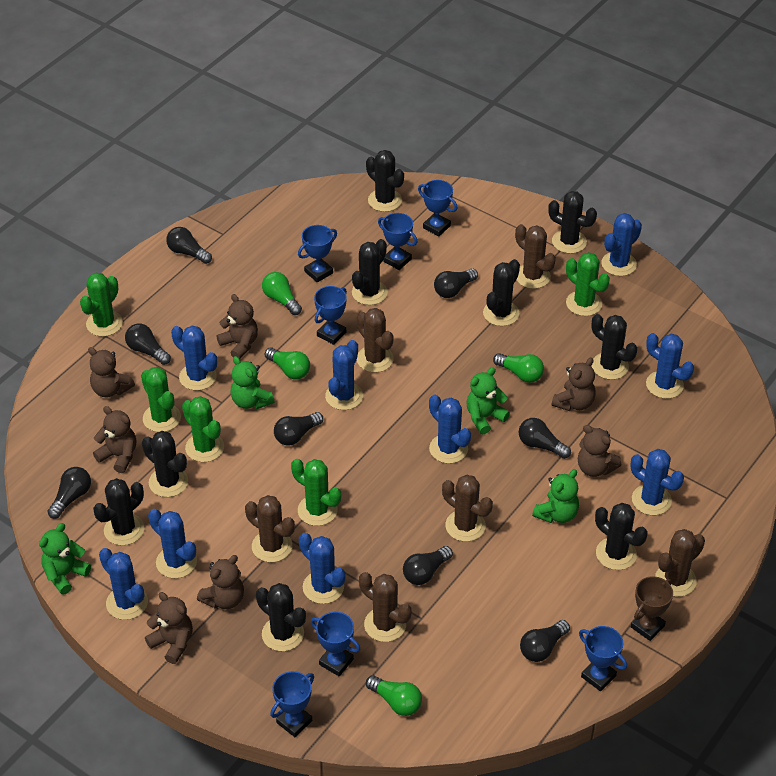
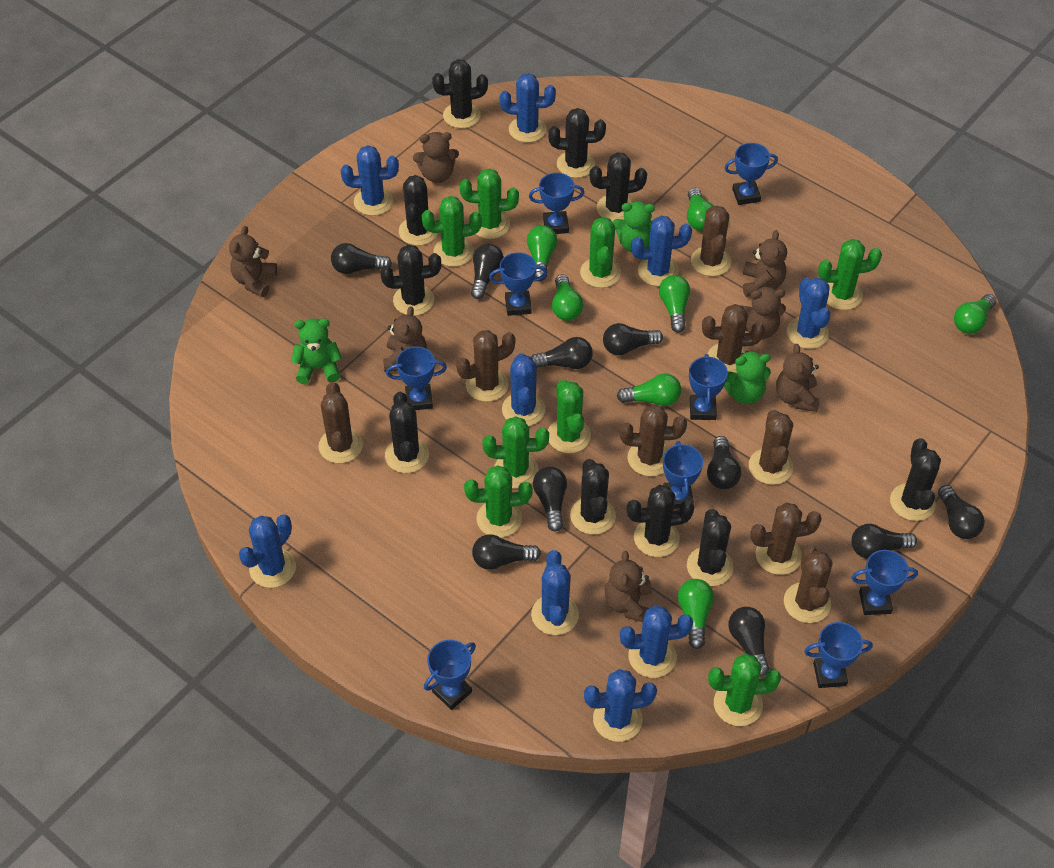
black cactus: 9 -> 10
black light bulb: 8 -> 10
blue trophy: 7 -> 9
brown cactus: 6 -> 8
brown trophy: 1 -> 0
green cactus: 5 -> 8
green light bulb: 4 -> 7
green teddy bear: 4 -> 3

